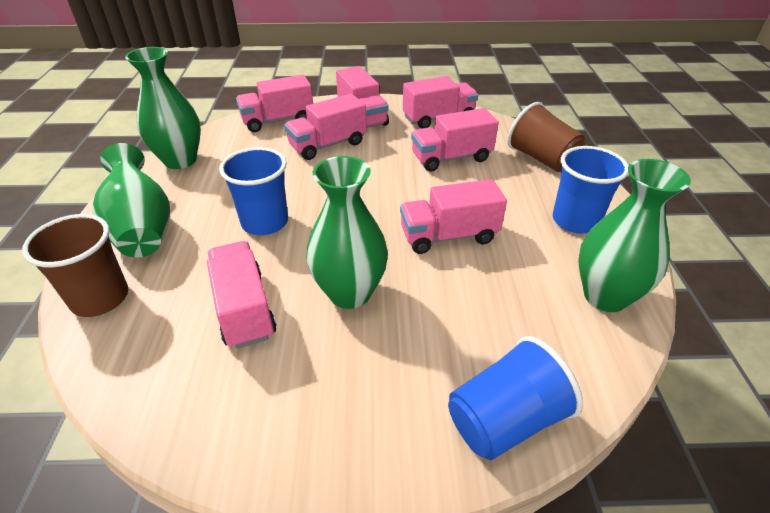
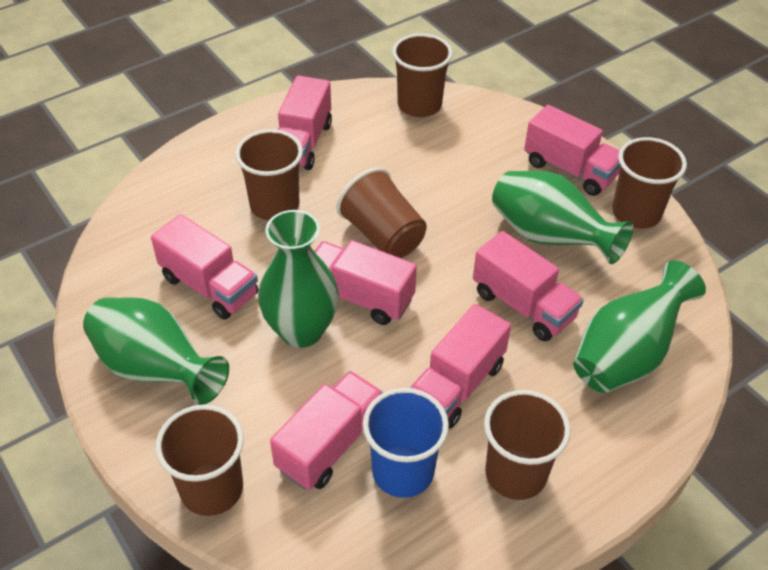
blue cup: 3 -> 1
brown cup: 2 -> 6

